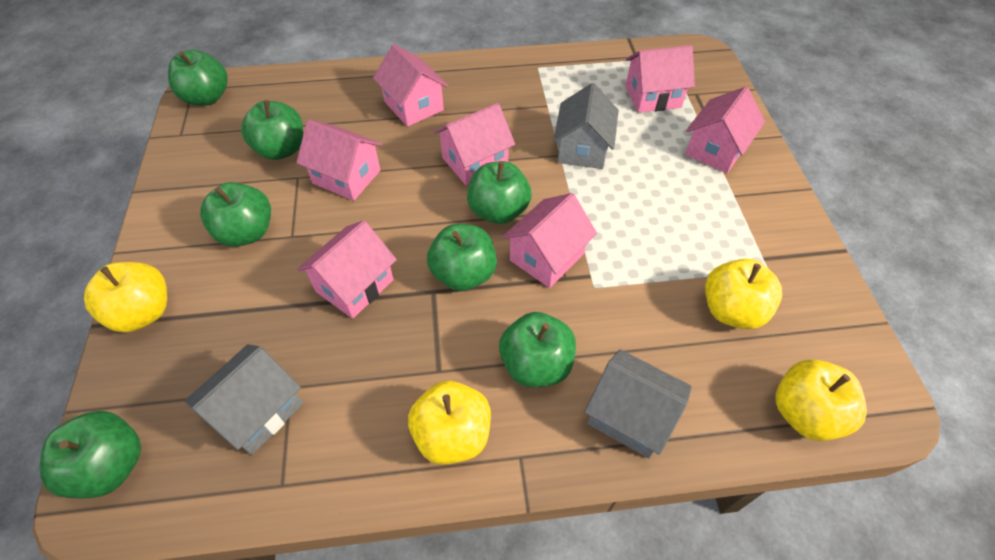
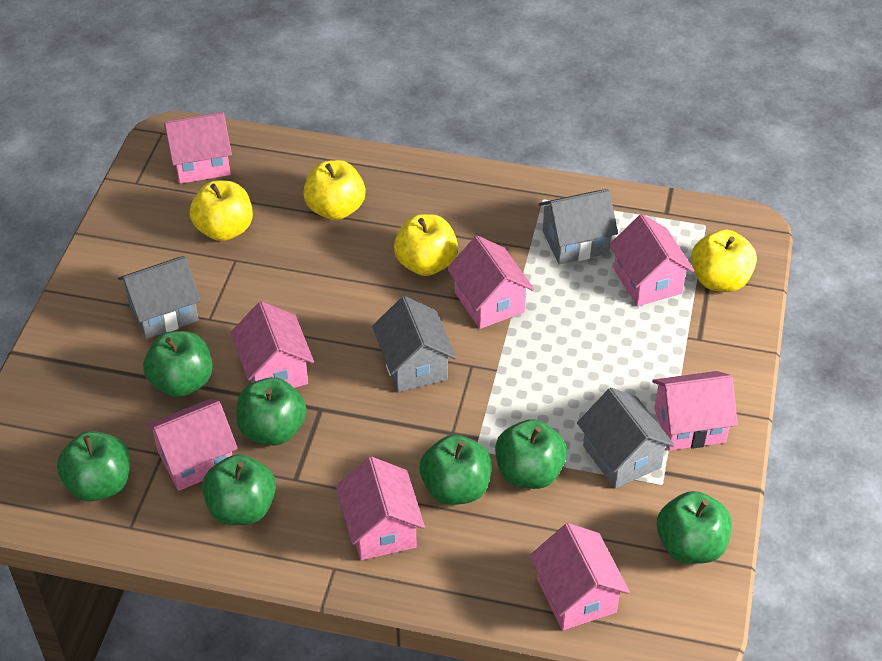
grey house: 3 -> 4
pink house: 7 -> 8

